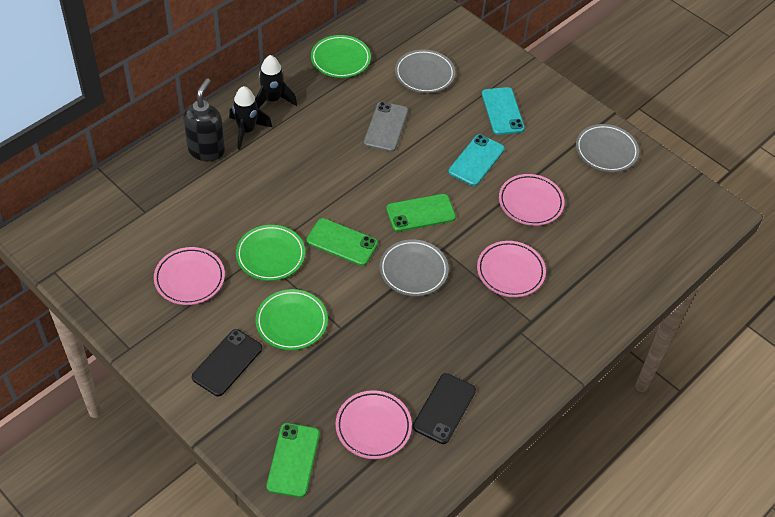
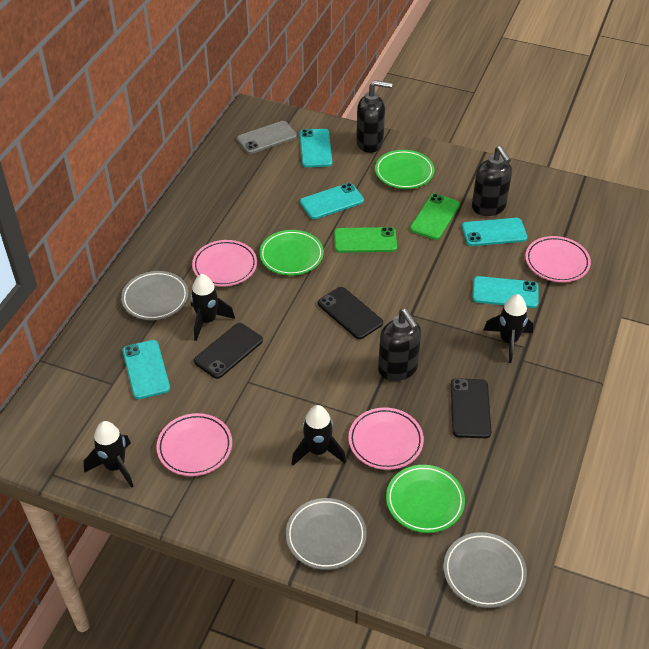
black phone: 2 -> 3
black rocket: 2 -> 4
black soap dispenser: 1 -> 3
green phone: 3 -> 2
turquoise phone: 2 -> 5

